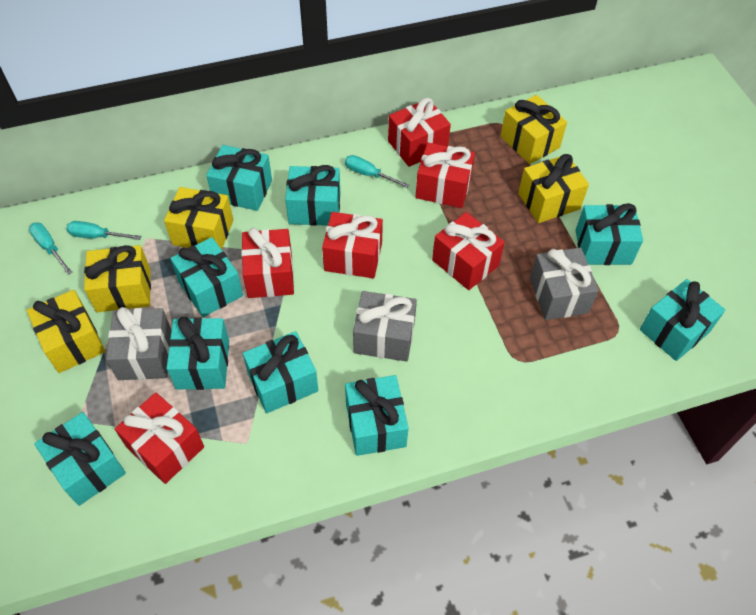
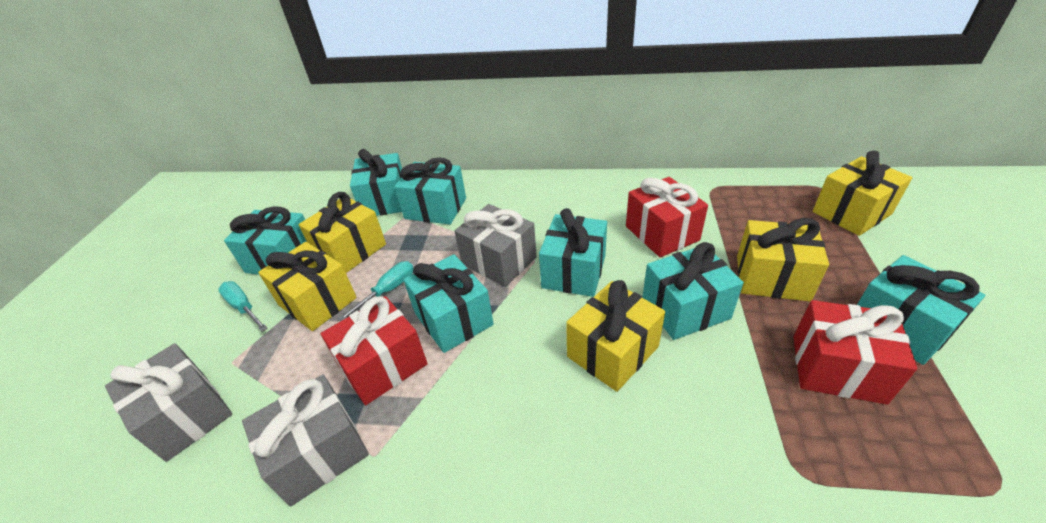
red gift: 6 -> 3
turquoise gift: 9 -> 7
turquoise screwdriver: 3 -> 2

